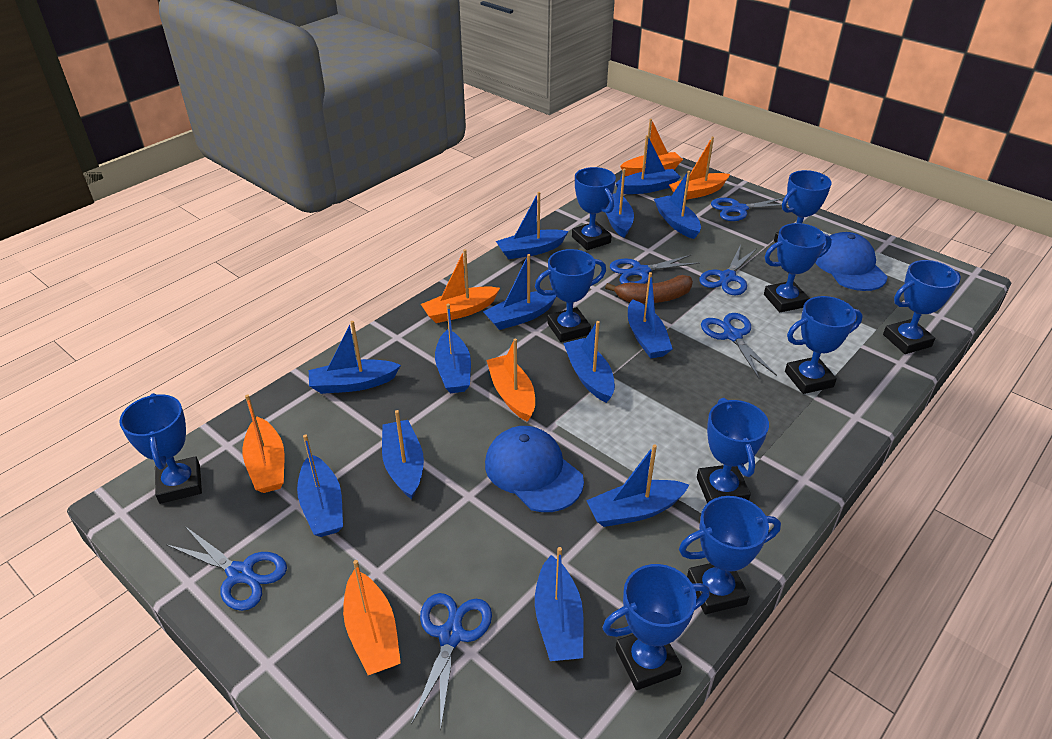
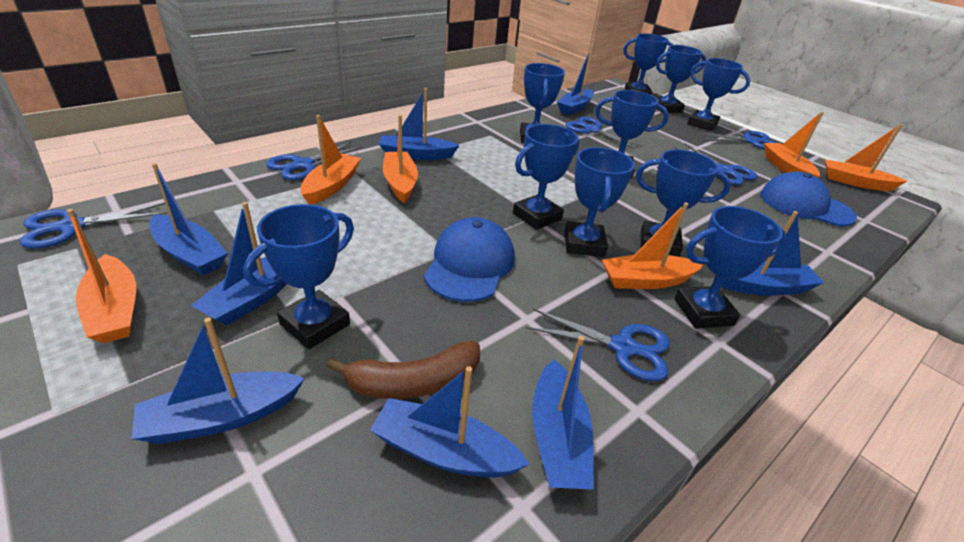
blue boat: 13 -> 8

